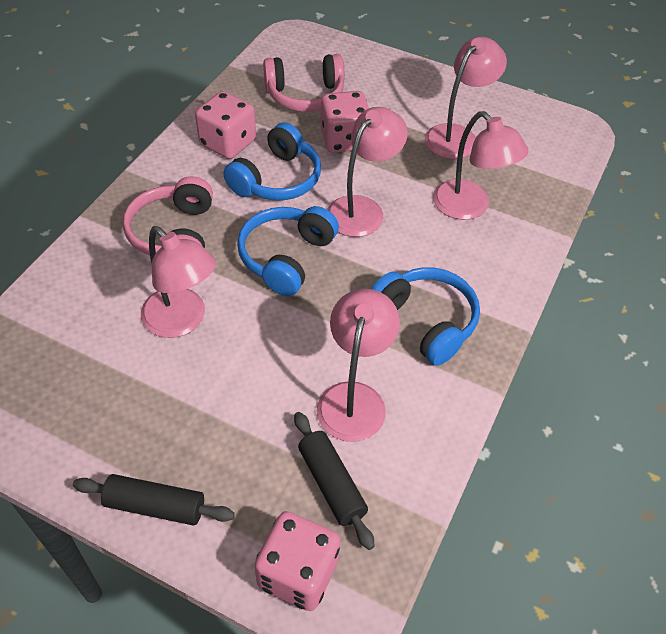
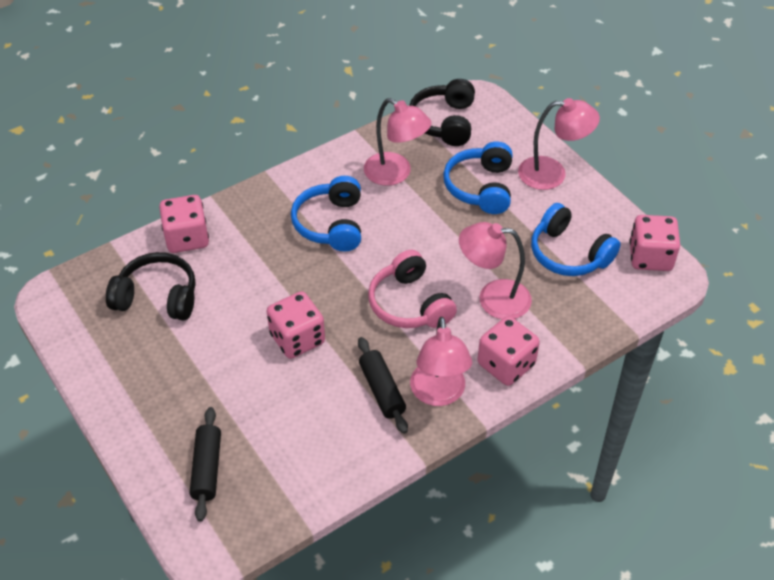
black headphones: 0 -> 2
pink dice: 3 -> 4
pink headphones: 2 -> 1
pink lamp: 5 -> 4

